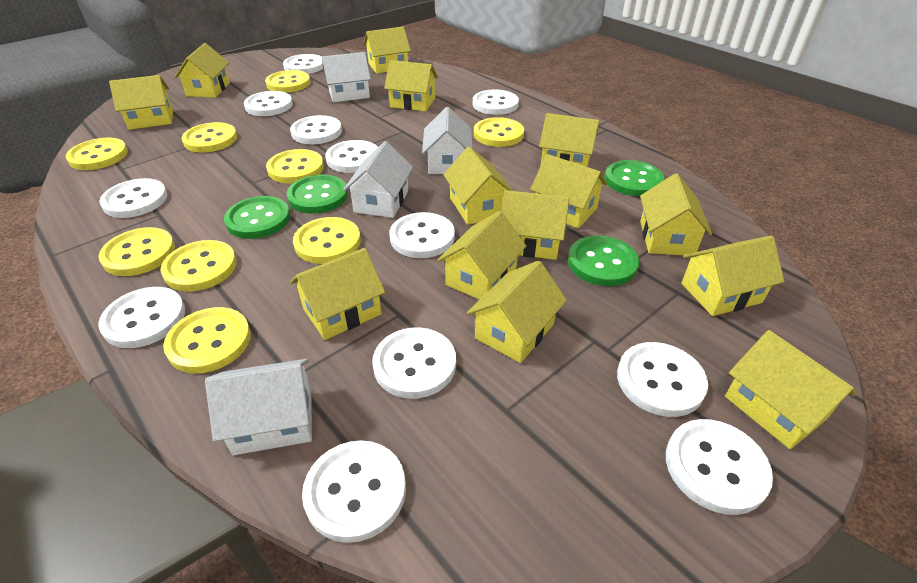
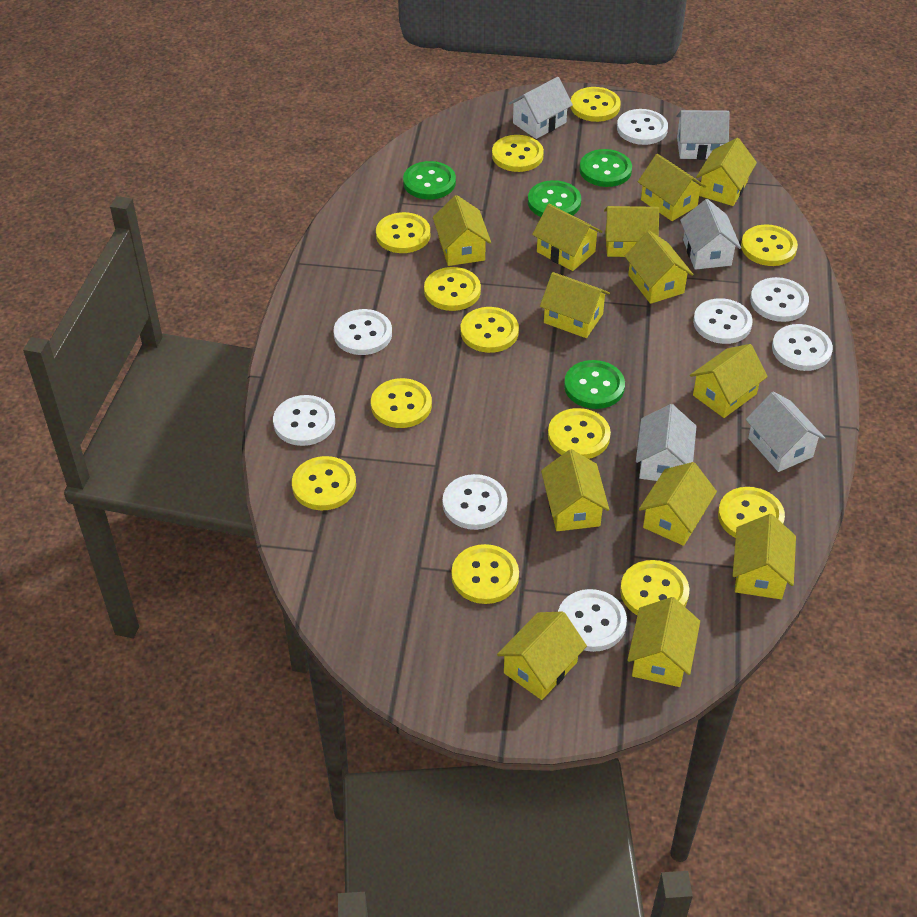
white button: 12 -> 8
white house: 4 -> 5
yellow button: 9 -> 12
yellow house: 14 -> 13

